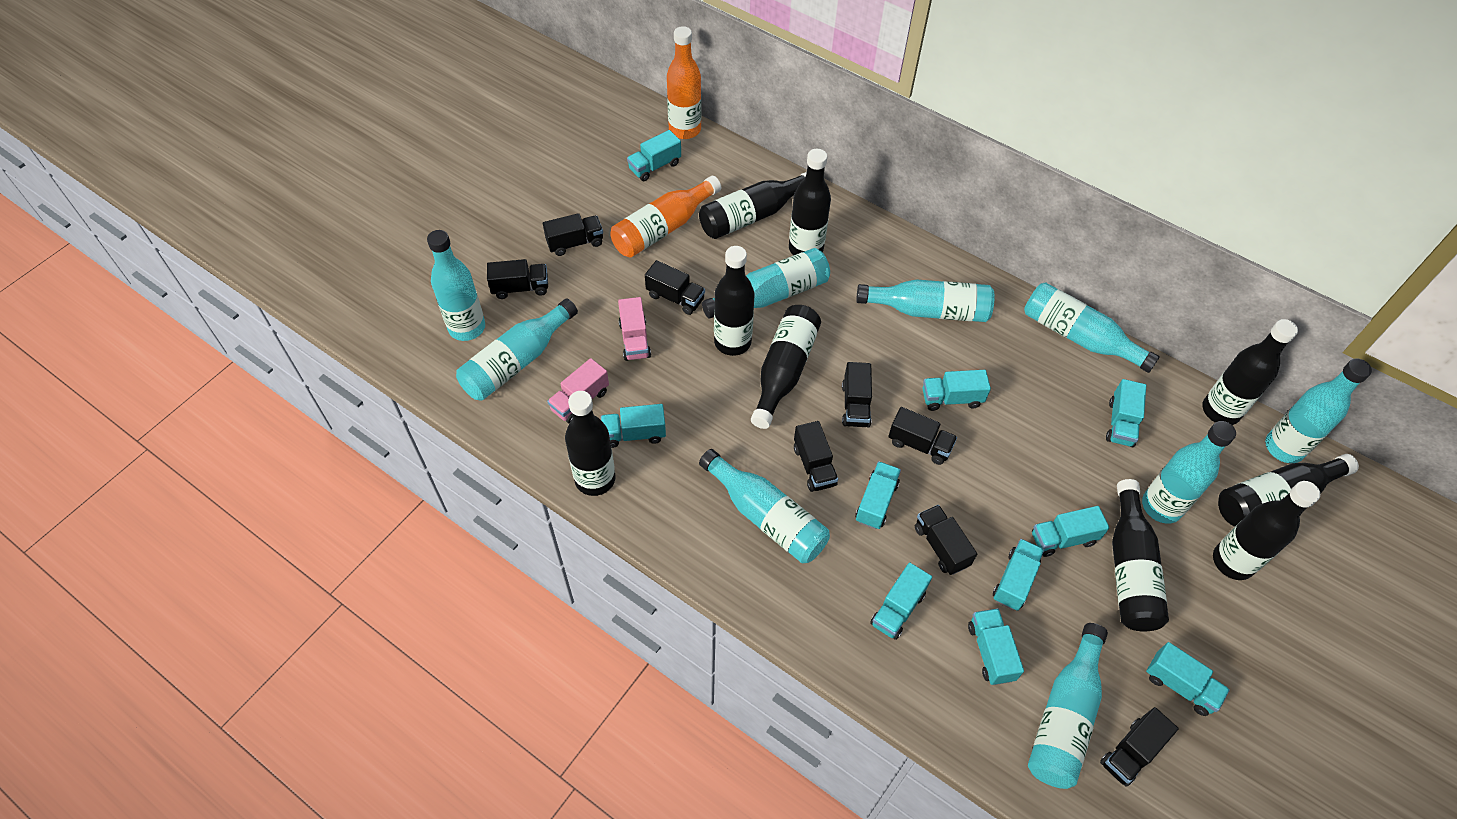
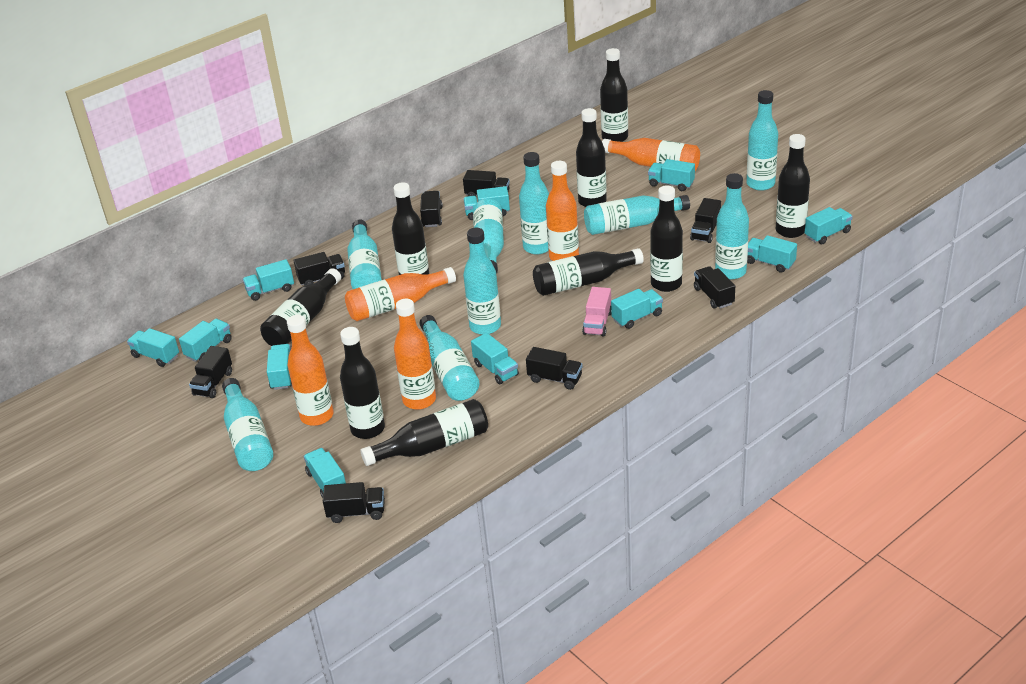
orange bottle: 2 -> 5
pink truck: 2 -> 1
turquoise truck: 10 -> 11

